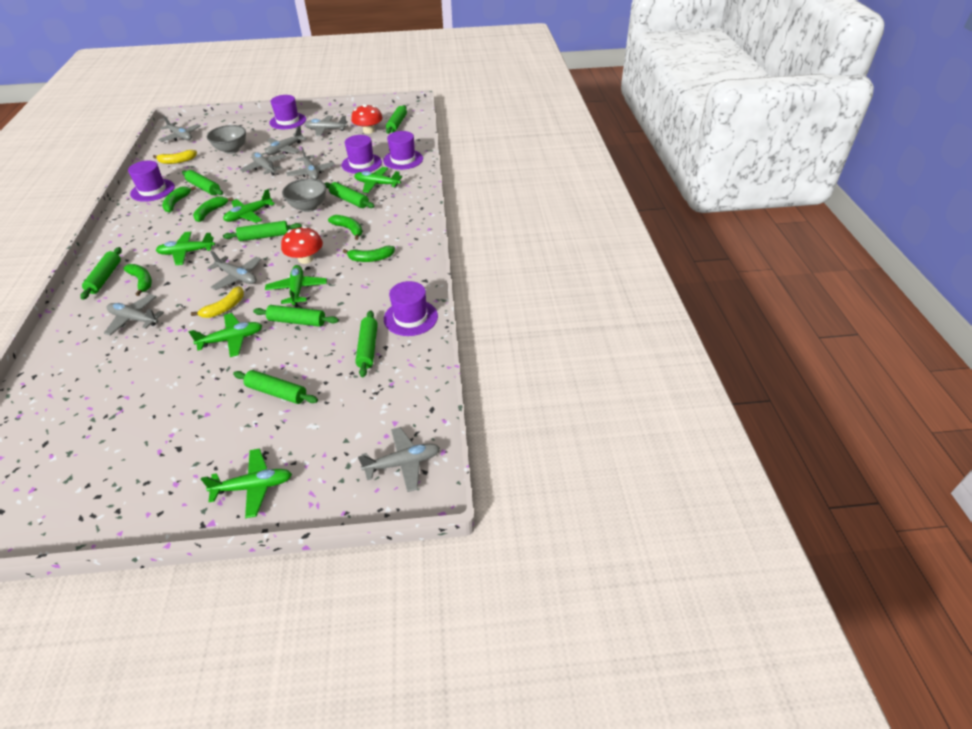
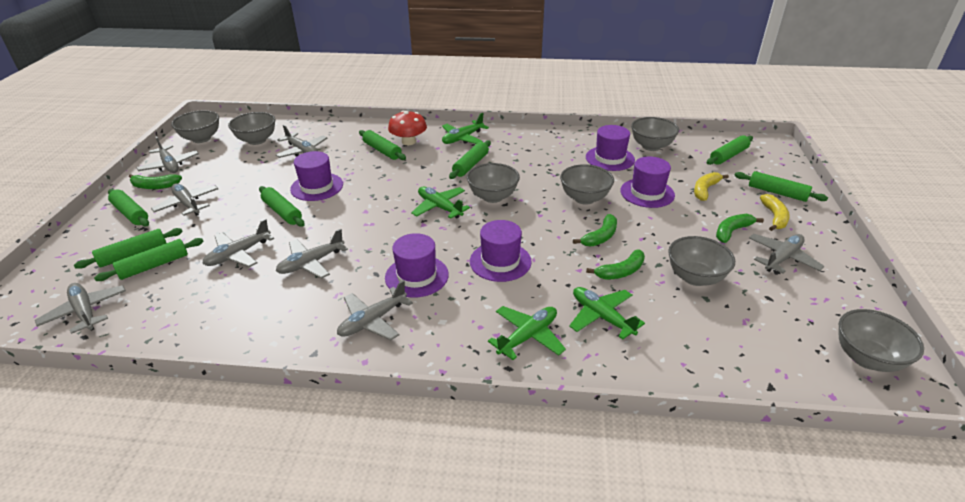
green banana: 5 -> 4
green plane: 6 -> 4
grey bowl: 2 -> 7
red mushroom: 2 -> 1

